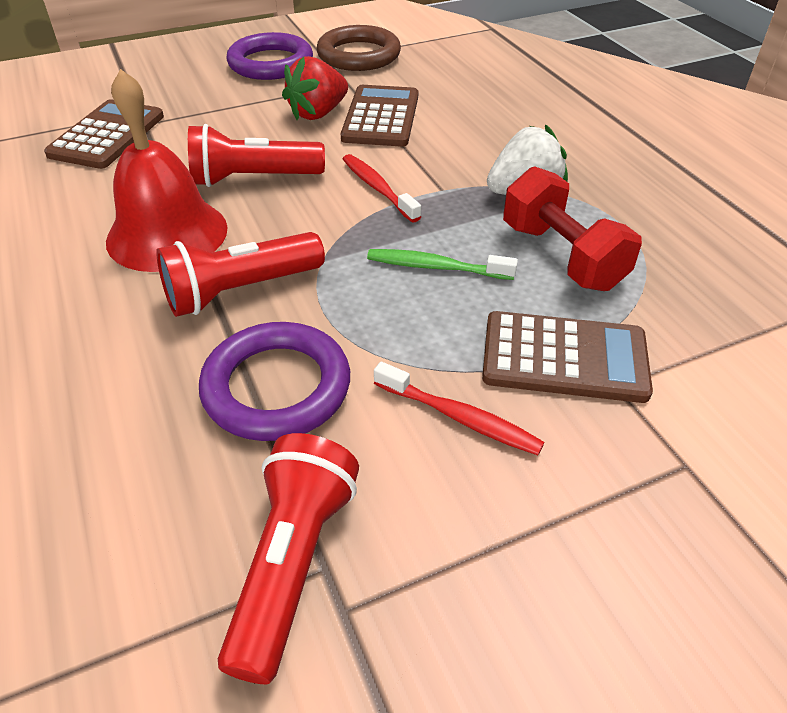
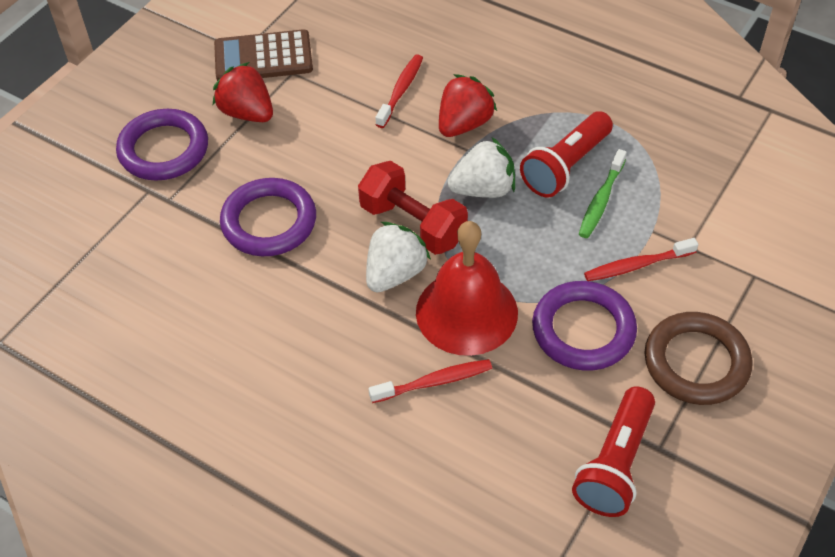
brown calculator: 3 -> 1
purple ring: 2 -> 3
red flashlight: 3 -> 2
red strawberry: 1 -> 2
red toothbrush: 2 -> 3
white strawberry: 1 -> 2

